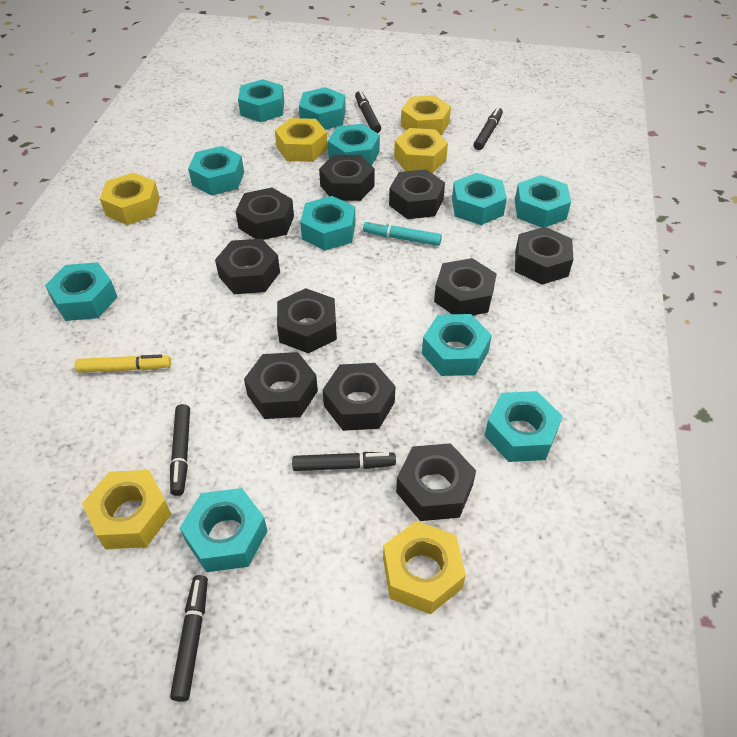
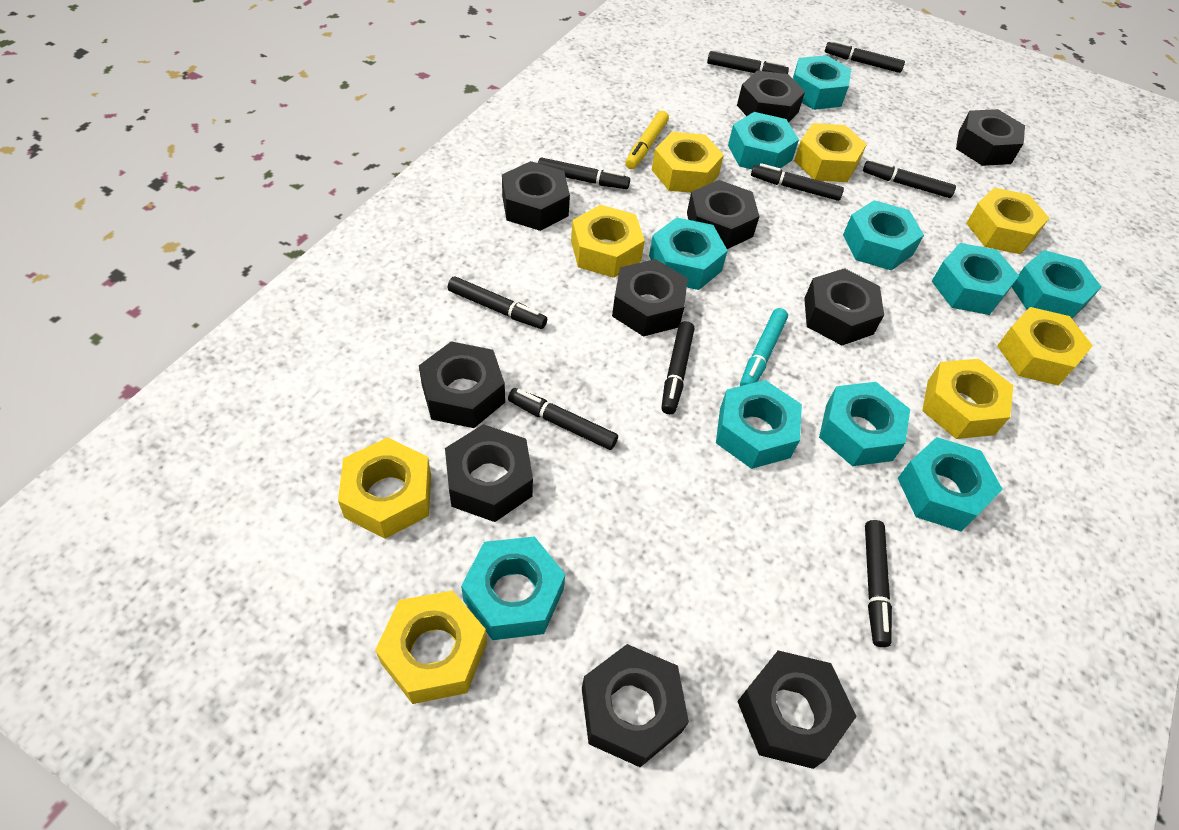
black marker: 5 -> 9
turquoise nut: 11 -> 10
yellow nut: 6 -> 8

